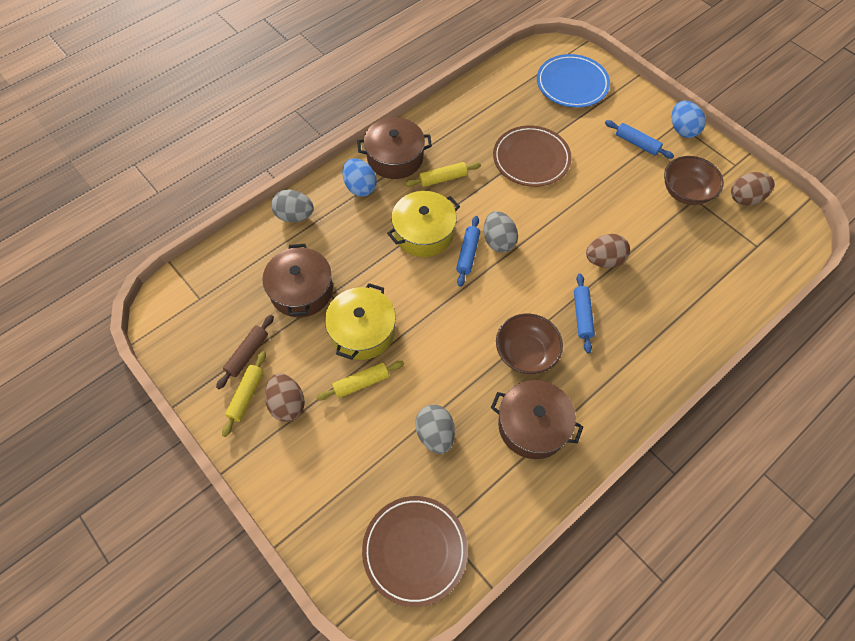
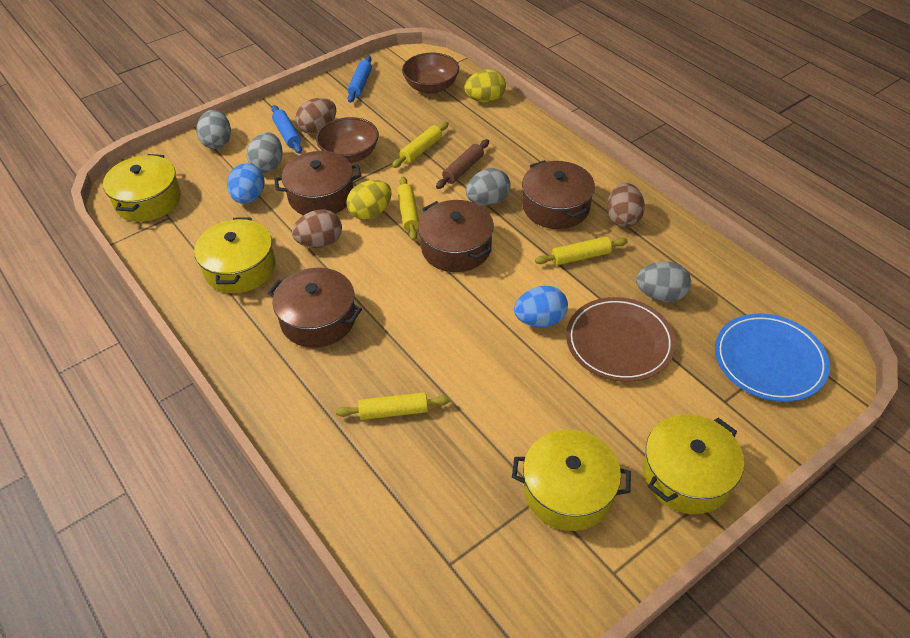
blue rolling pin: 3 -> 2
brown plate: 2 -> 1
brown pot: 3 -> 4
grey egg: 3 -> 4
yellow egg: 0 -> 2
yellow pot: 2 -> 4
yellow rolling pin: 3 -> 4

